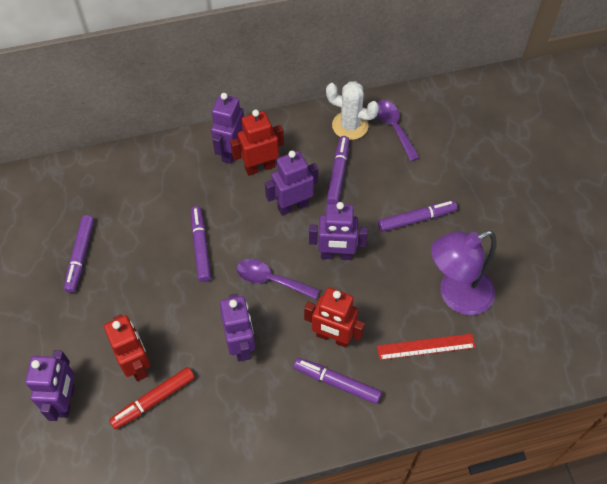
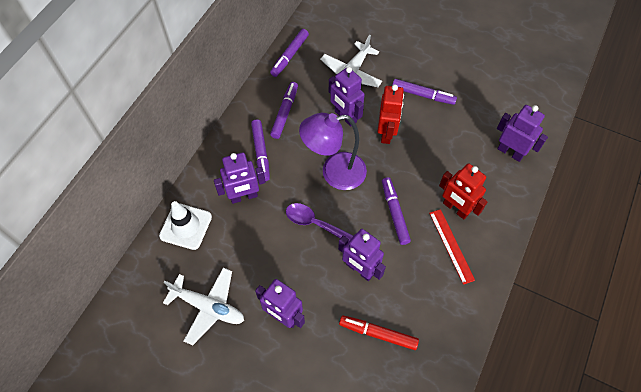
purple spoon: 2 -> 1
red robot: 3 -> 2
white cactus: 1 -> 0
white plane: 0 -> 2
white traffic cone: 0 -> 1

